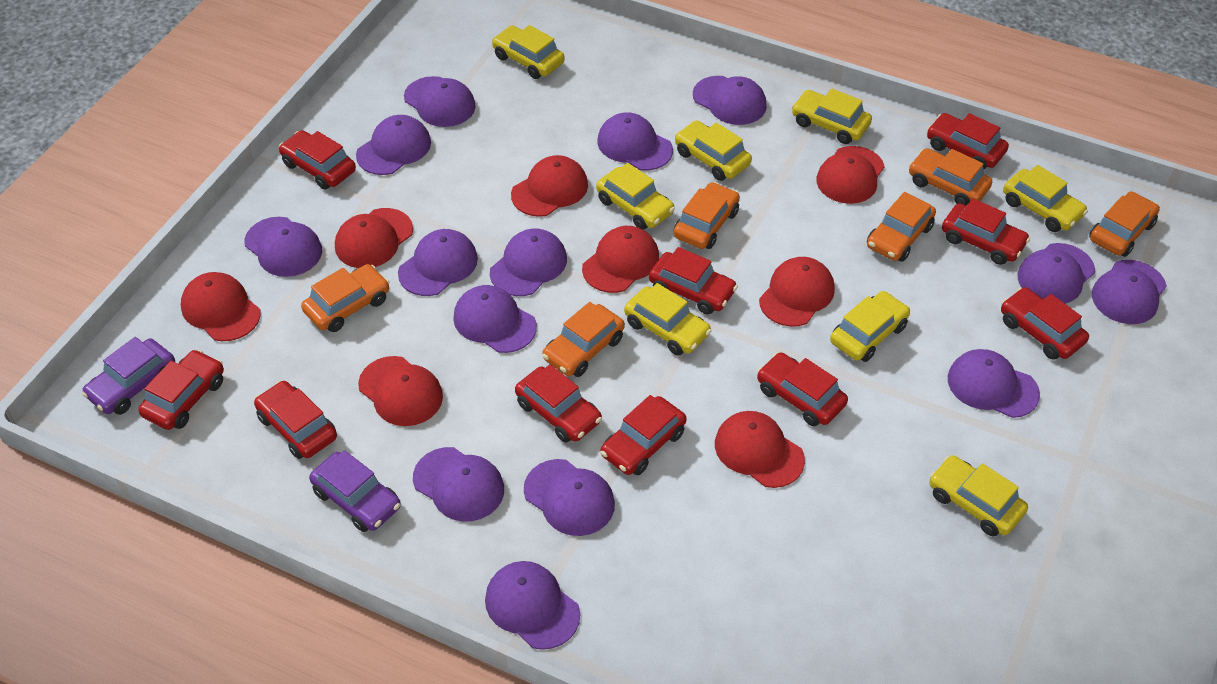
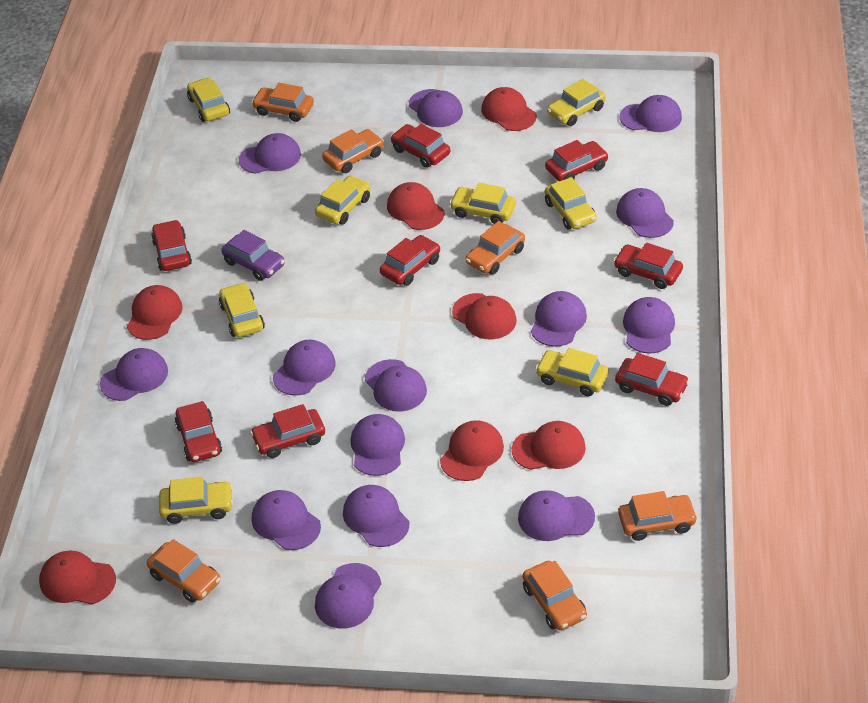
purple car: 2 -> 1
red cap: 8 -> 7
red car: 10 -> 8

